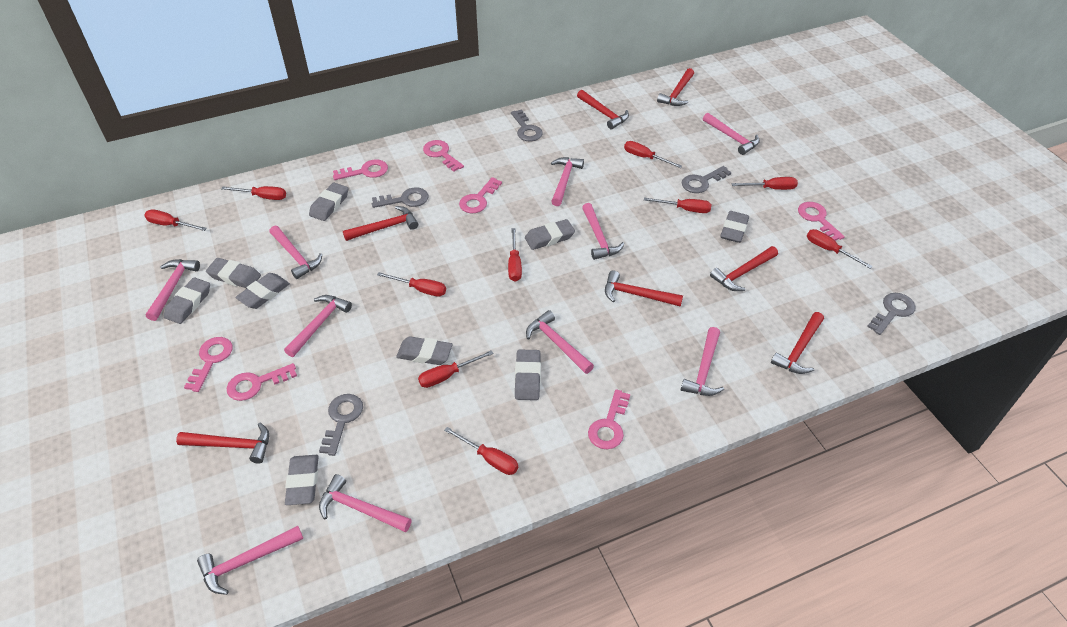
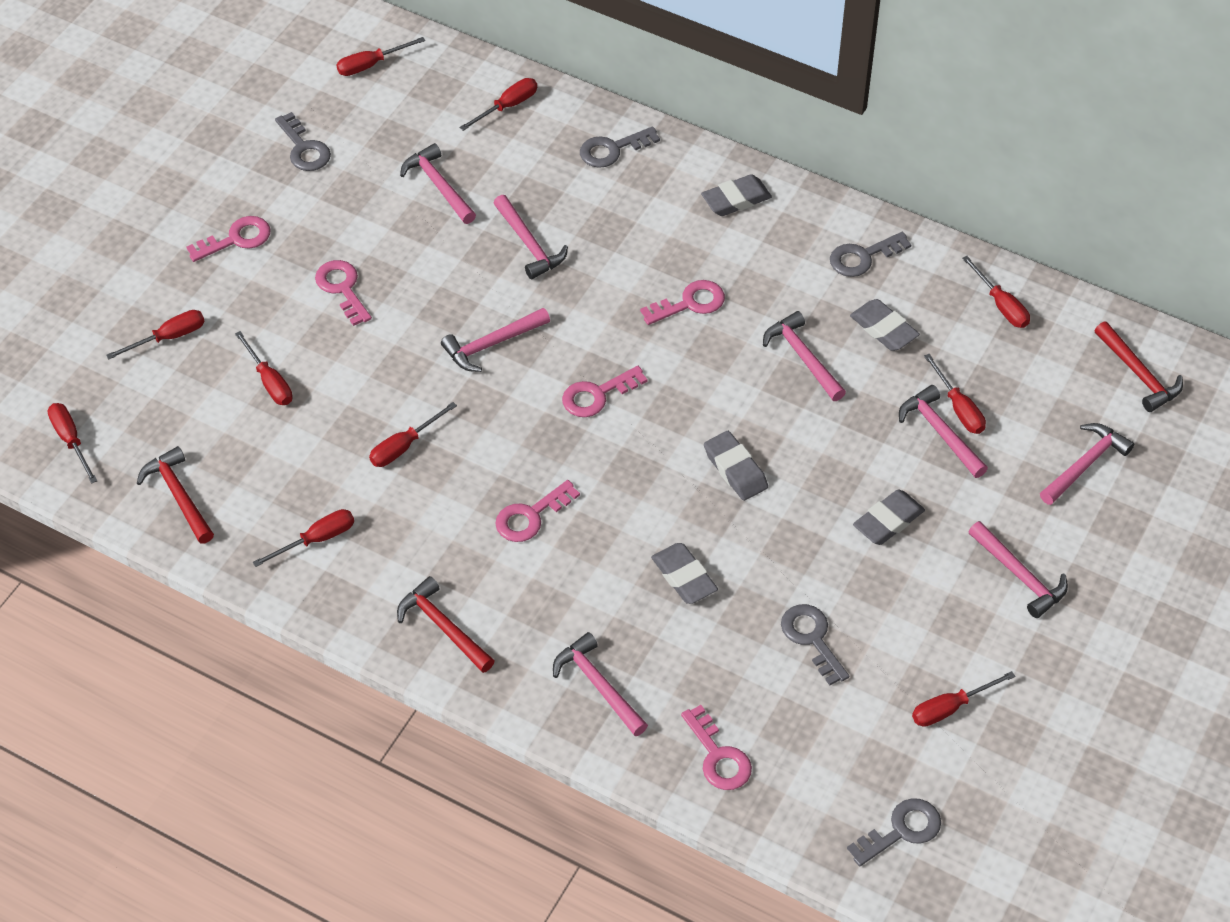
grey eraser: 9 -> 5
pink hammer: 10 -> 8
pink key: 7 -> 6
red hammer: 7 -> 3

